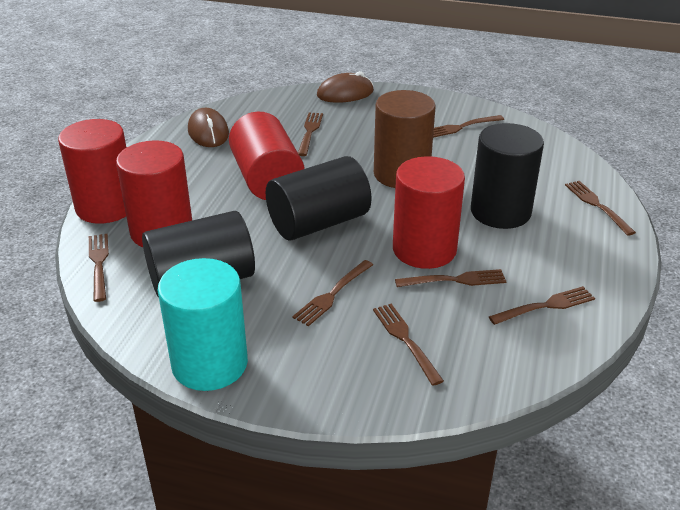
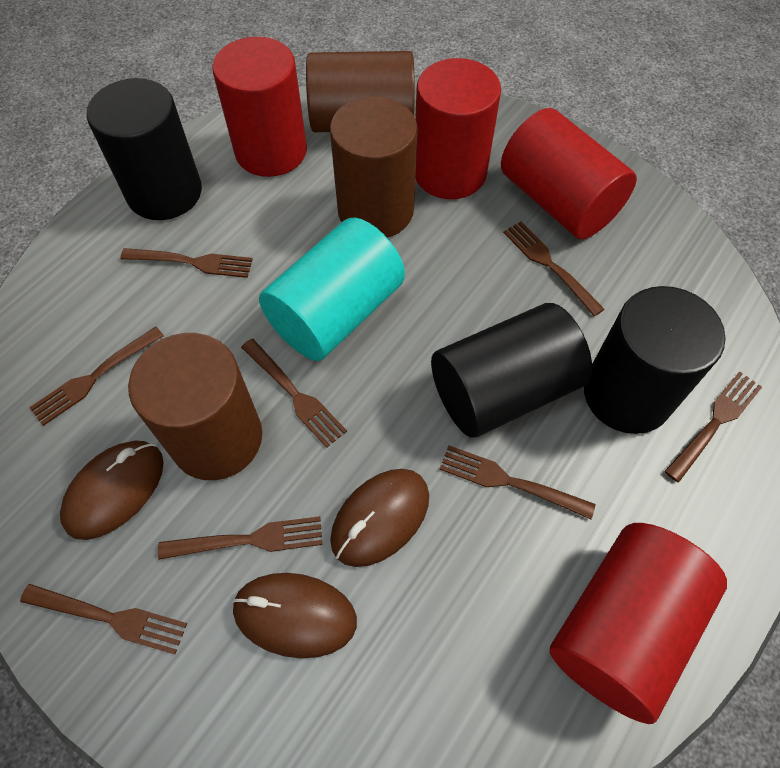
brown cylinder: 1 -> 3
brown mouse: 2 -> 3

